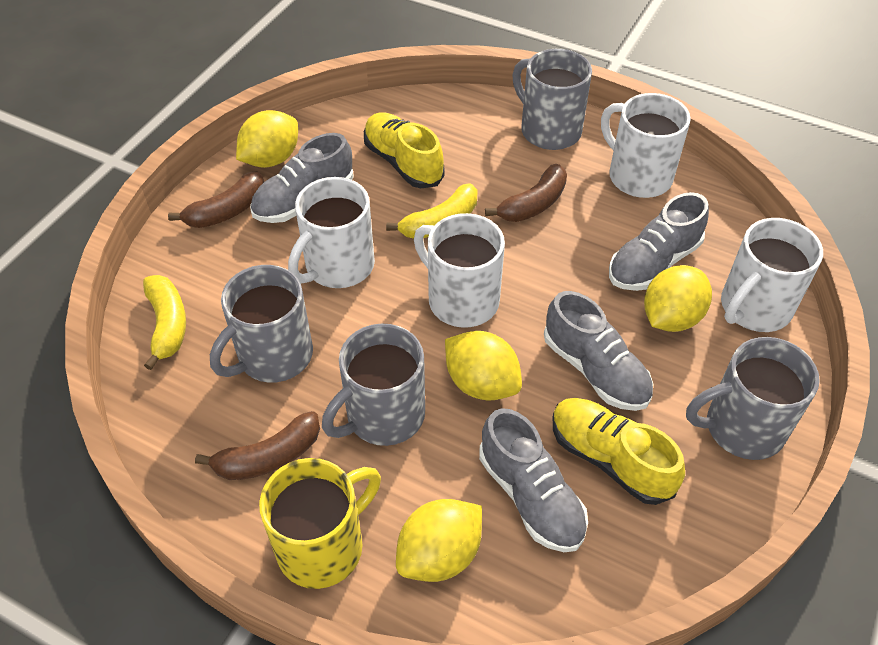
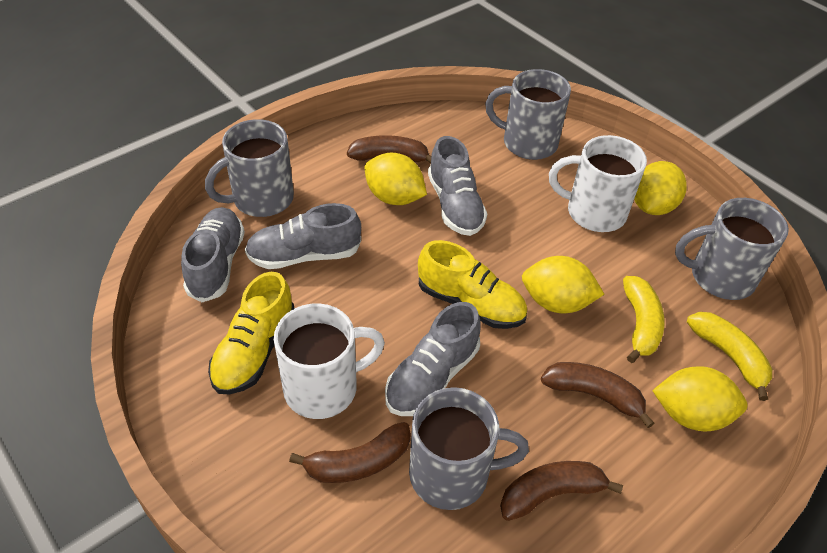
brown banana: 3 -> 4
white mug: 4 -> 2
yellow mug: 1 -> 0

